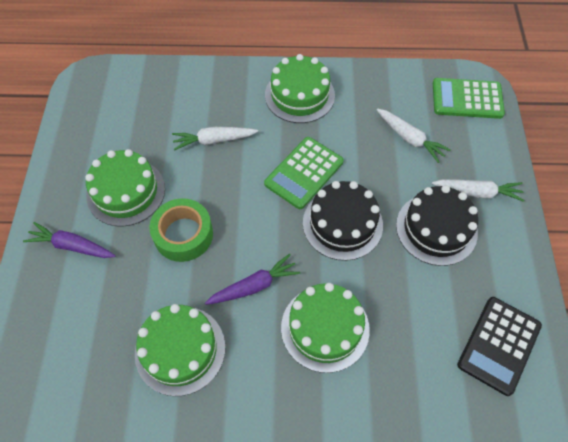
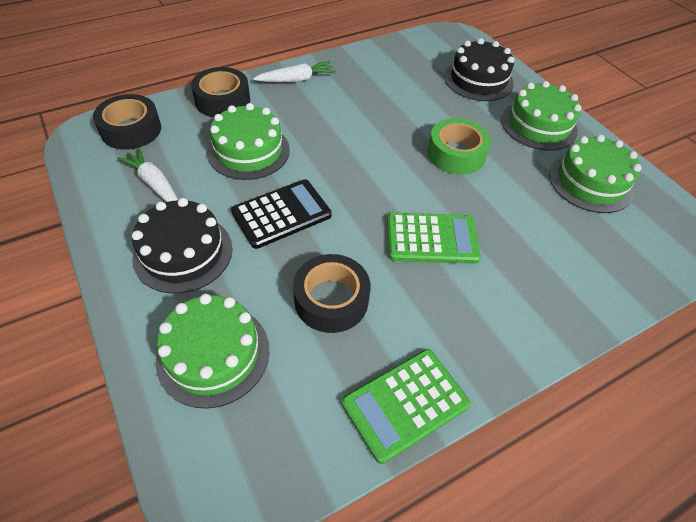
black tape: 0 -> 3
purple carrot: 2 -> 0
white carrot: 3 -> 2

